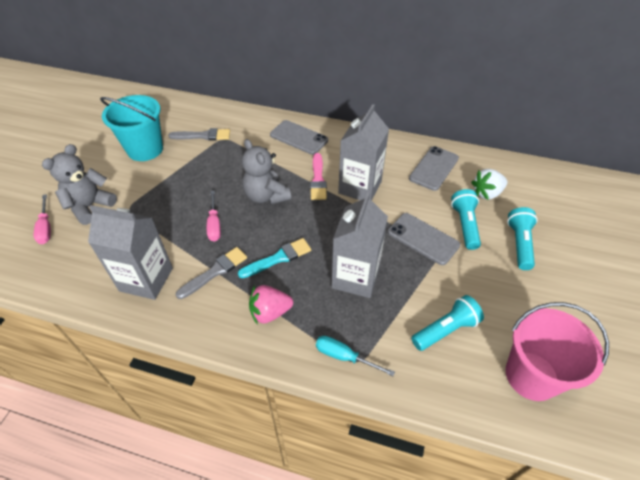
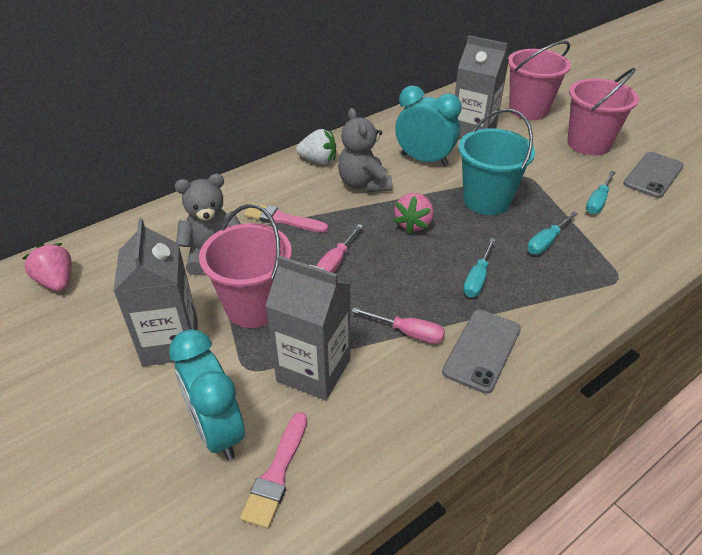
grey brush: 2 -> 0
grey phone: 3 -> 2
pink brush: 1 -> 2
pink bucket: 1 -> 3
pink strawberry: 1 -> 2
turquoise brush: 1 -> 0
turquoise clock: 0 -> 2
turquoise flashlight: 3 -> 0
turquoise screwdriver: 1 -> 3

